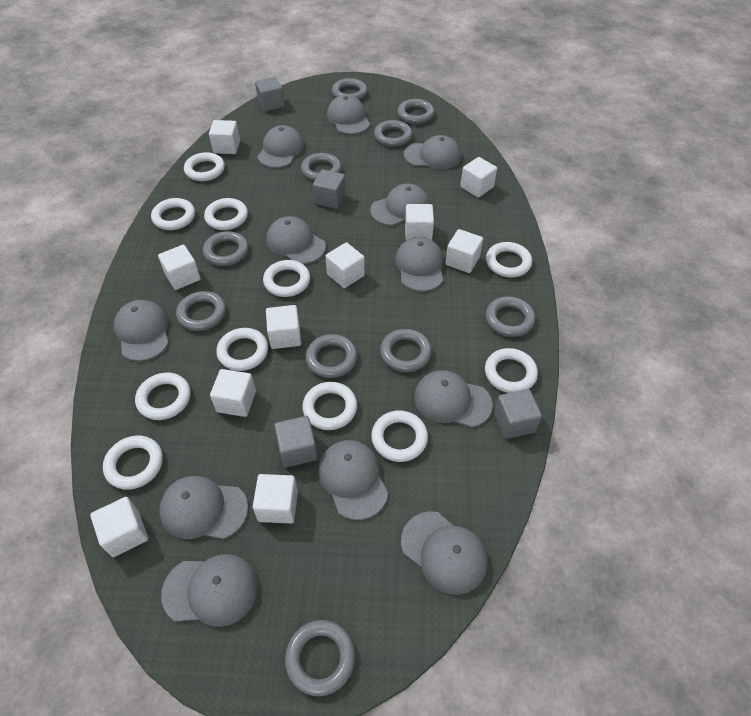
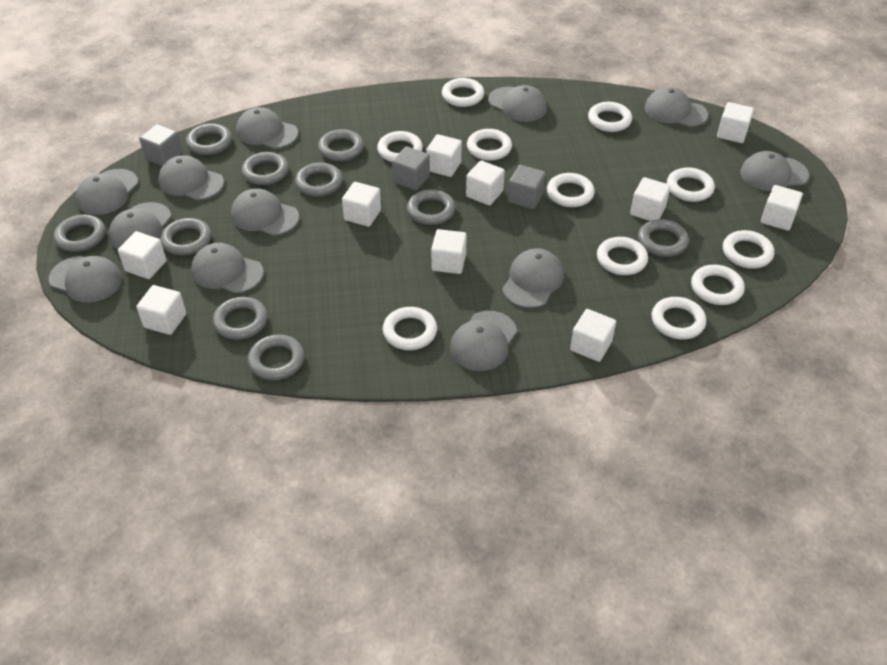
grey cube: 4 -> 3

